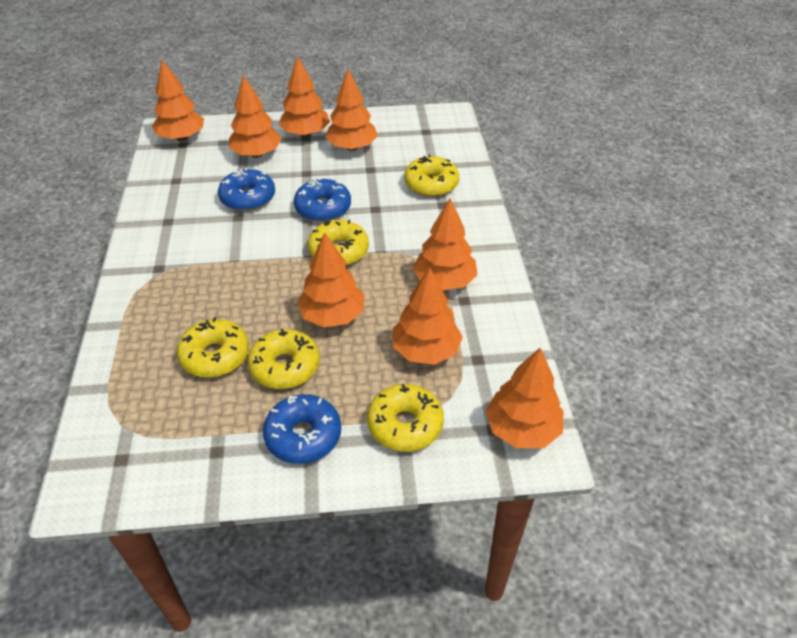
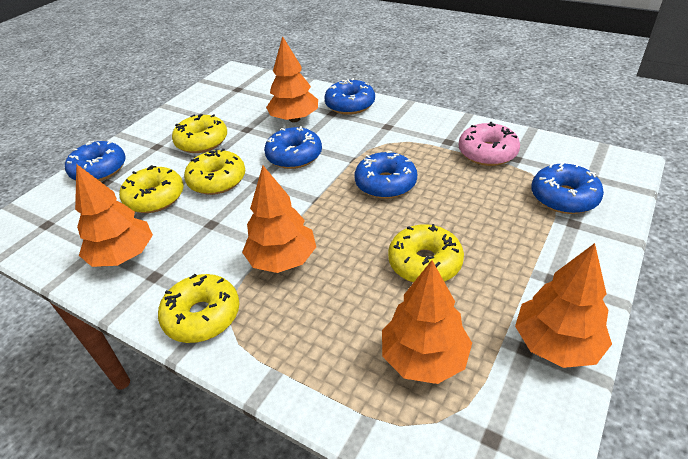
blue donut: 3 -> 5
orange tree: 8 -> 5
pink donut: 0 -> 1

